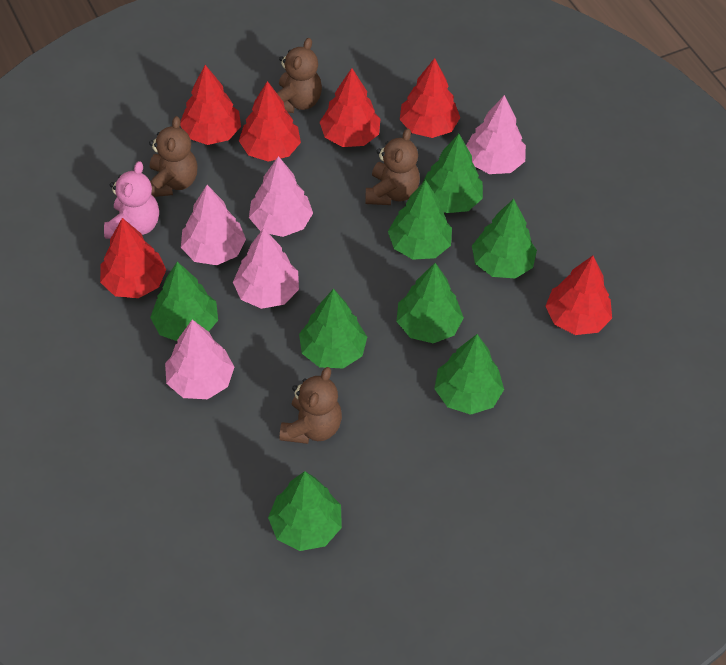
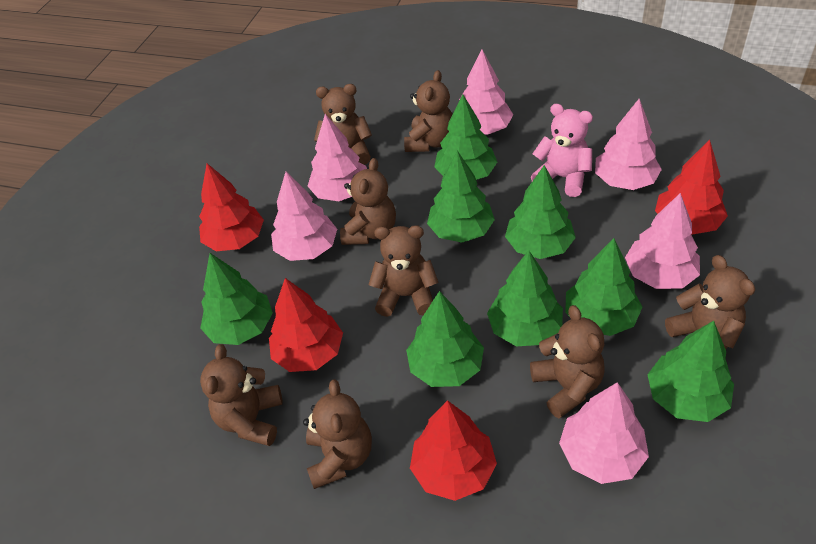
brown teddy bear: 4 -> 8
pink tree: 5 -> 6
red tree: 6 -> 4

